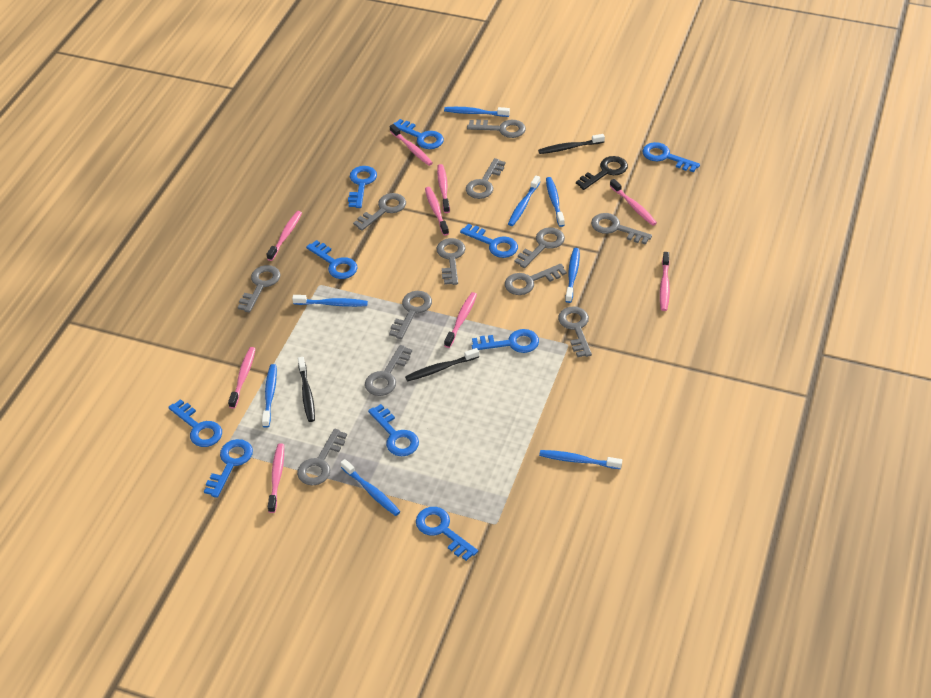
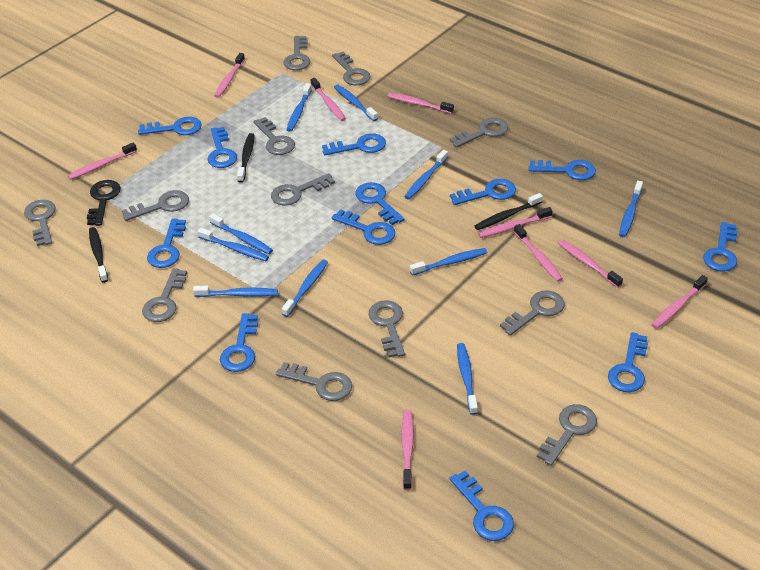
blue key: 10 -> 12
blue toothbrush: 8 -> 10

